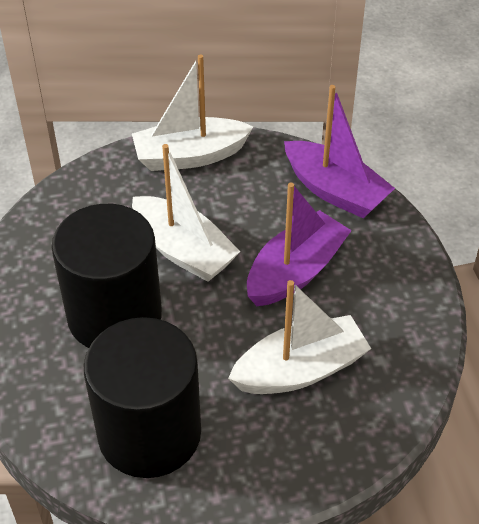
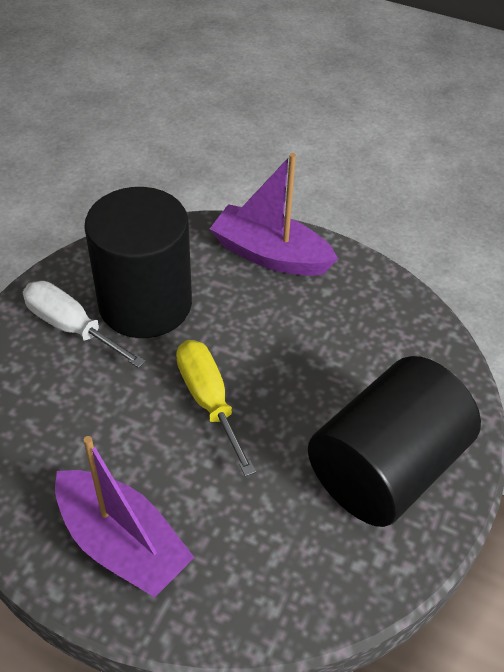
white boat: 3 -> 0
white screwdriver: 0 -> 1
yellow screwdriver: 0 -> 1

